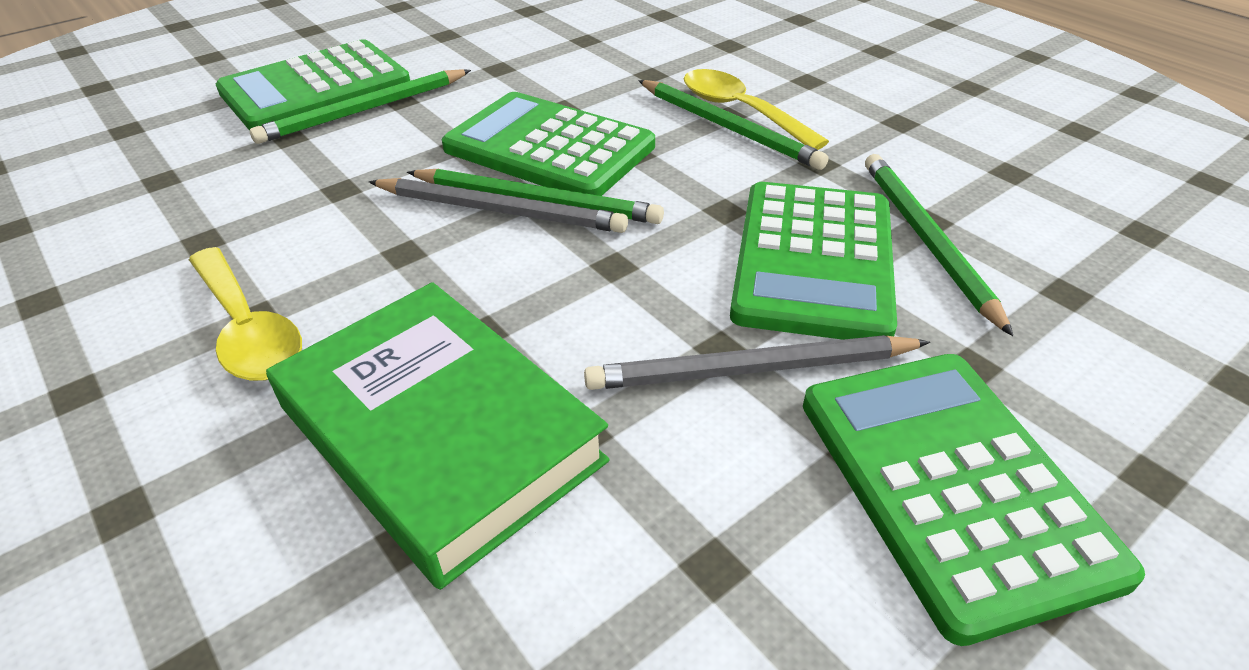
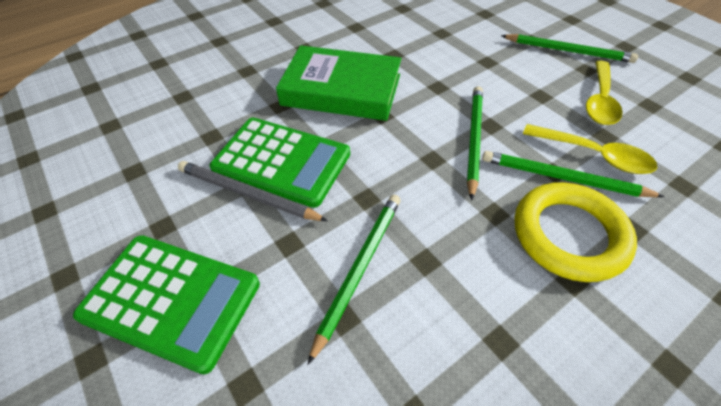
green calculator: 4 -> 2
grey pencil: 2 -> 1
yellow ring: 0 -> 1

